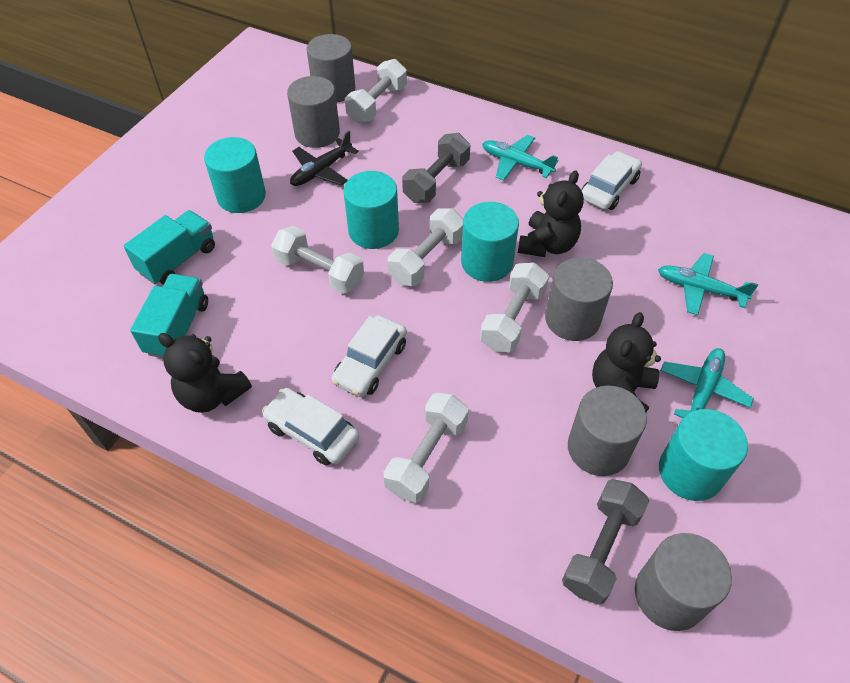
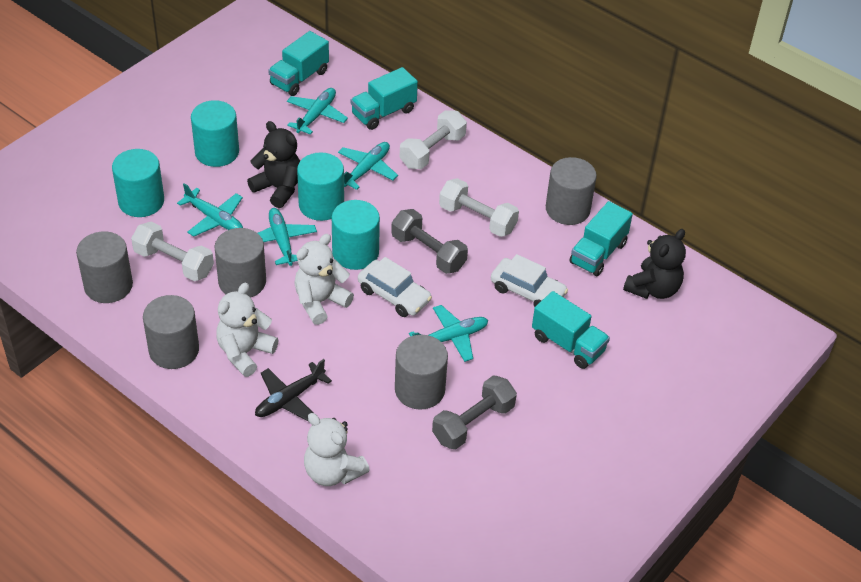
black teddy bear: 3 -> 2
turquoise plane: 3 -> 5
turquoise truck: 2 -> 4
white car: 3 -> 2
white dumbbell: 5 -> 3
white teddy bear: 0 -> 3

